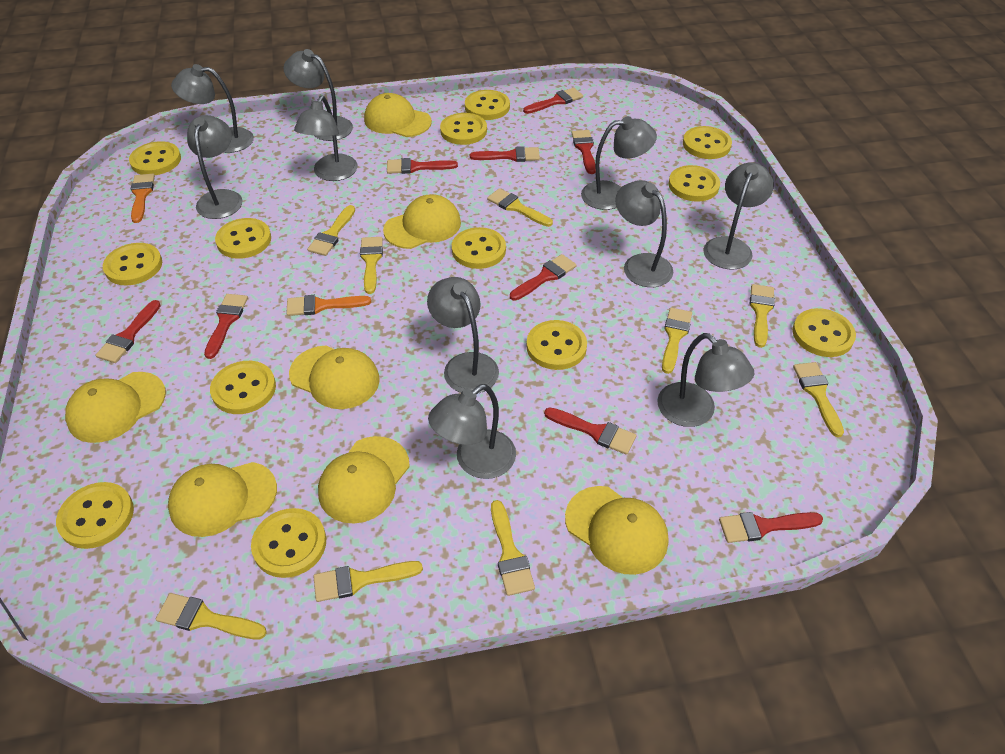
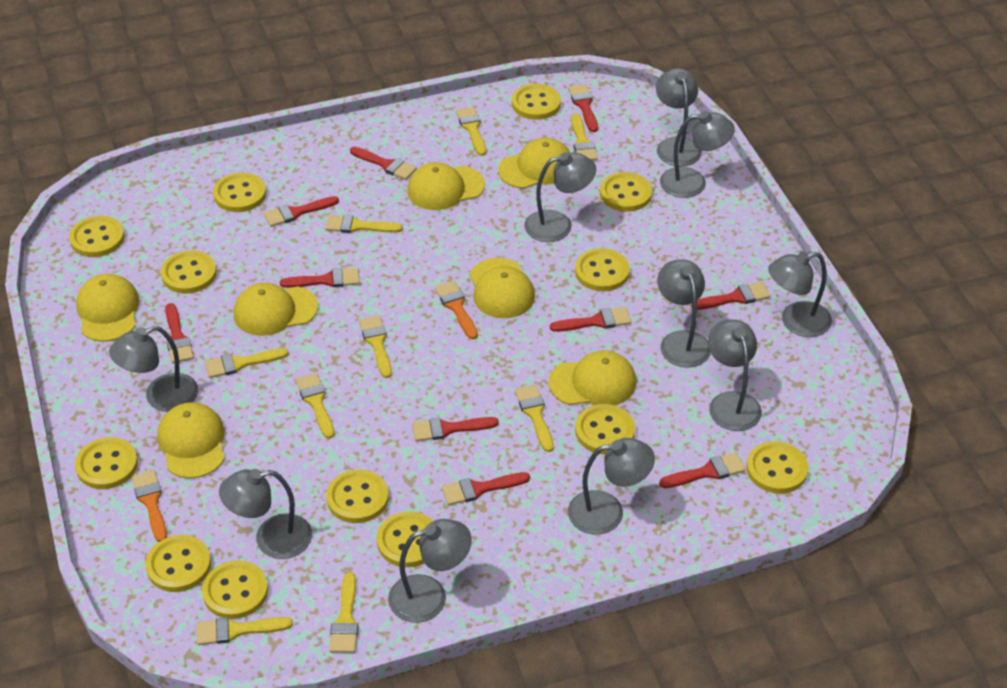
red brush: 9 -> 10

